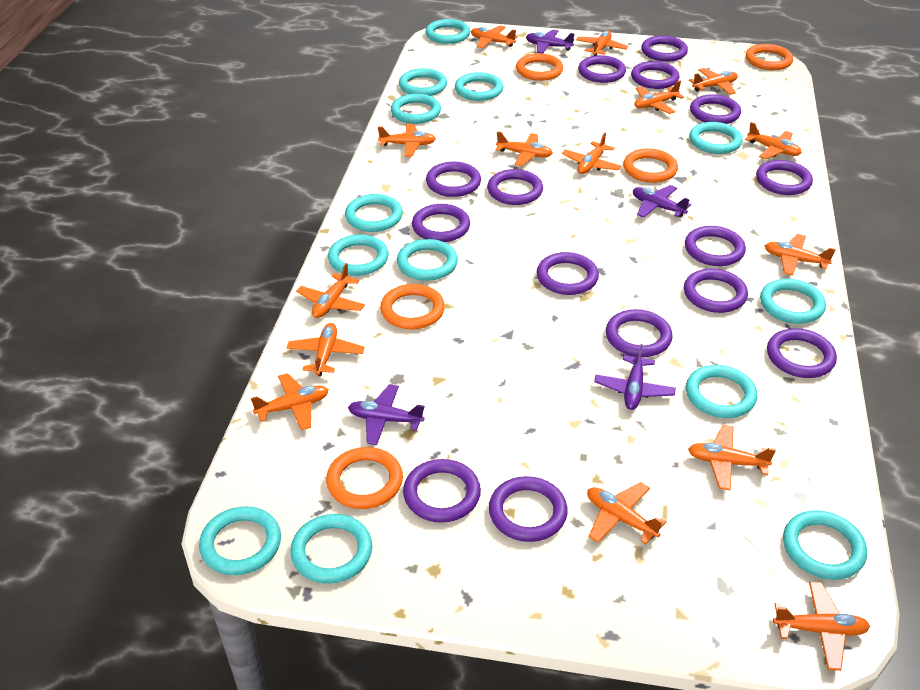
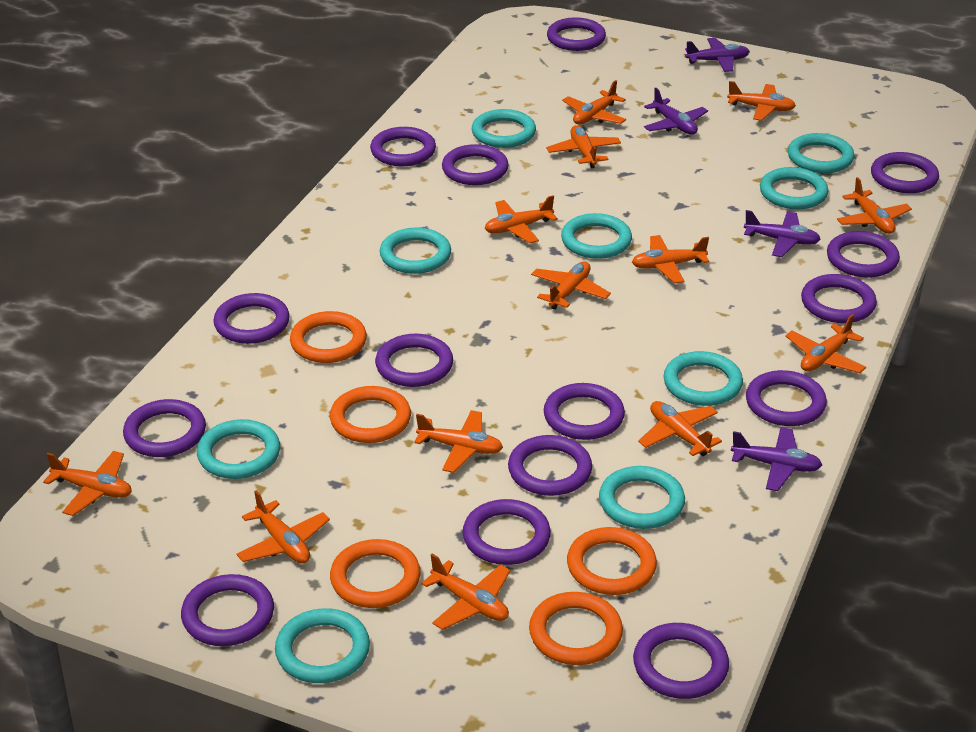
orange plane: 15 -> 13
turquoise ring: 13 -> 9

